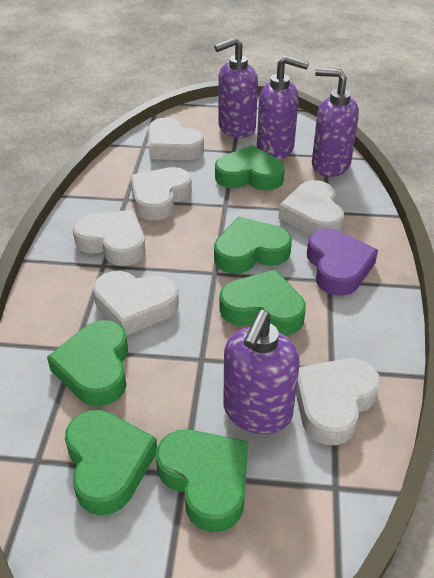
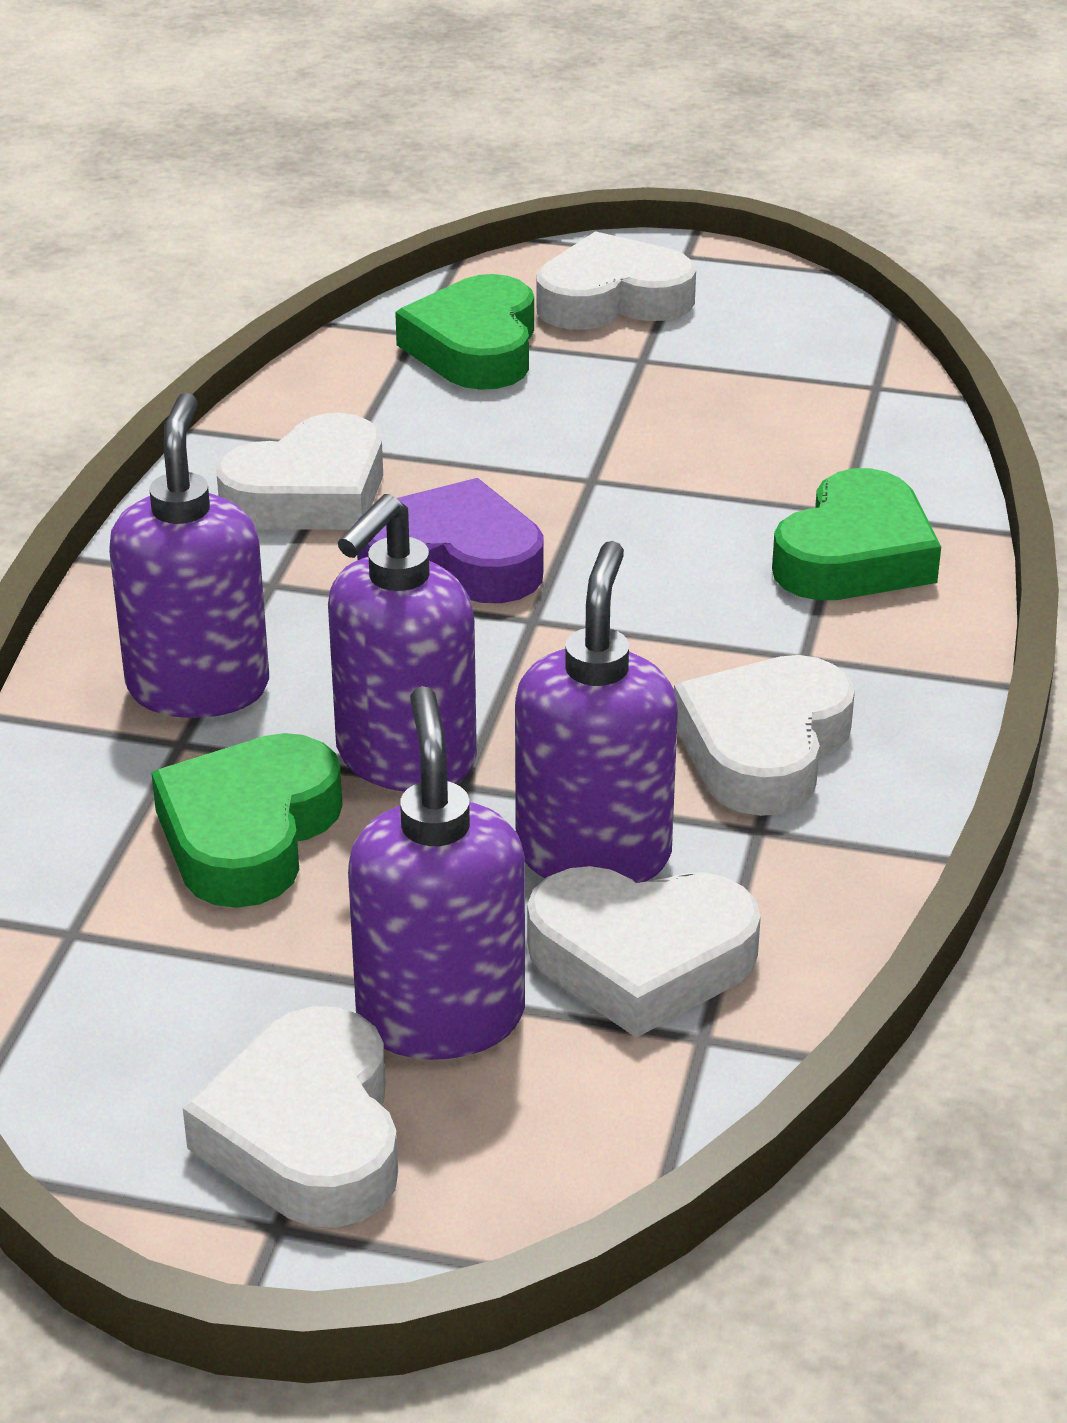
green heart: 6 -> 3
white heart: 6 -> 5

